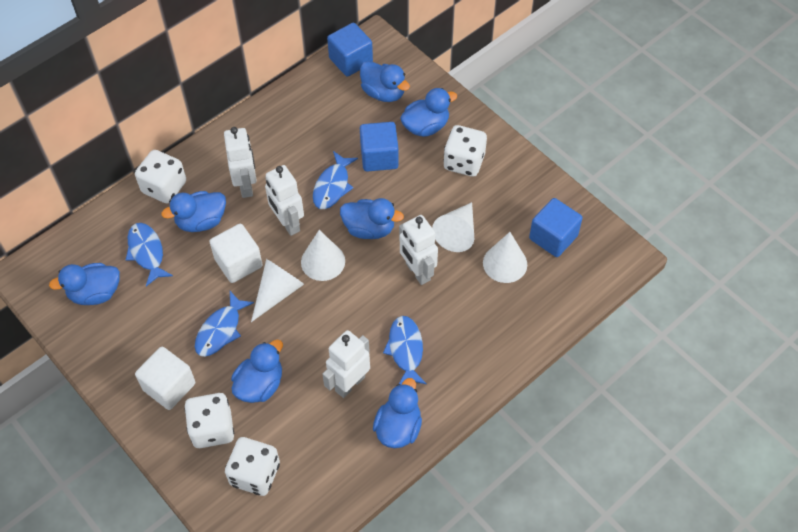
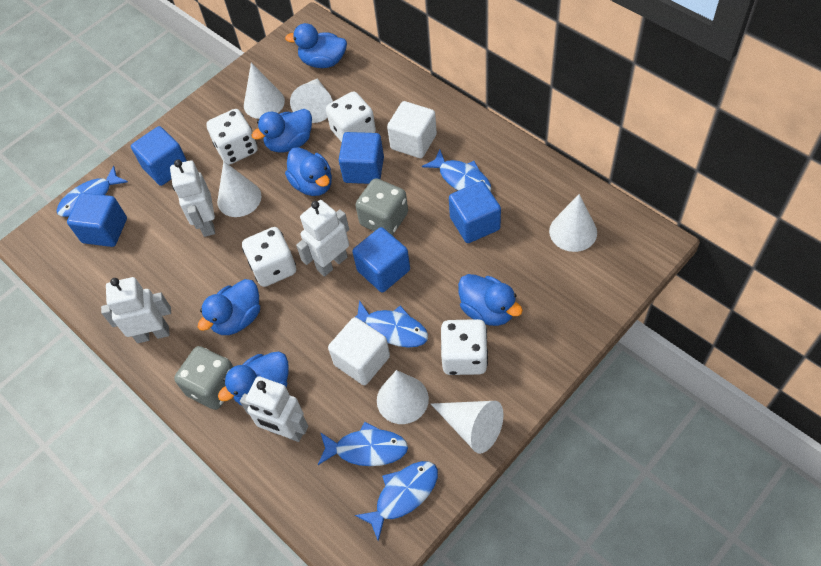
blue cube: 3 -> 5
blue duck: 7 -> 6
blue fish: 4 -> 5
grey dice: 0 -> 2
white cone: 4 -> 6

